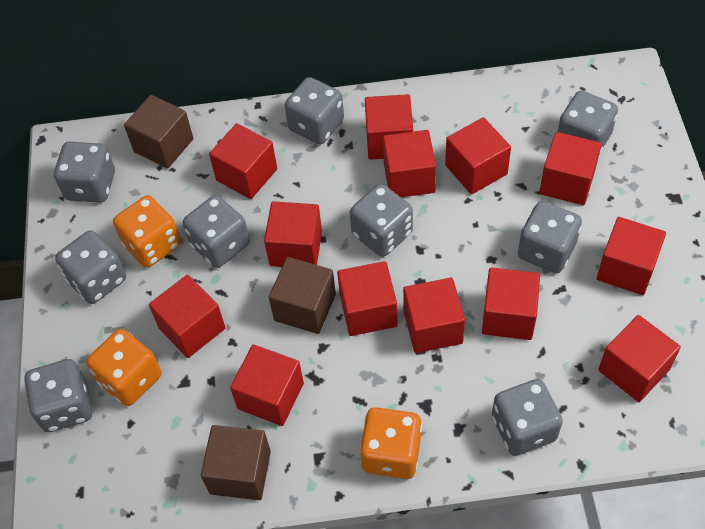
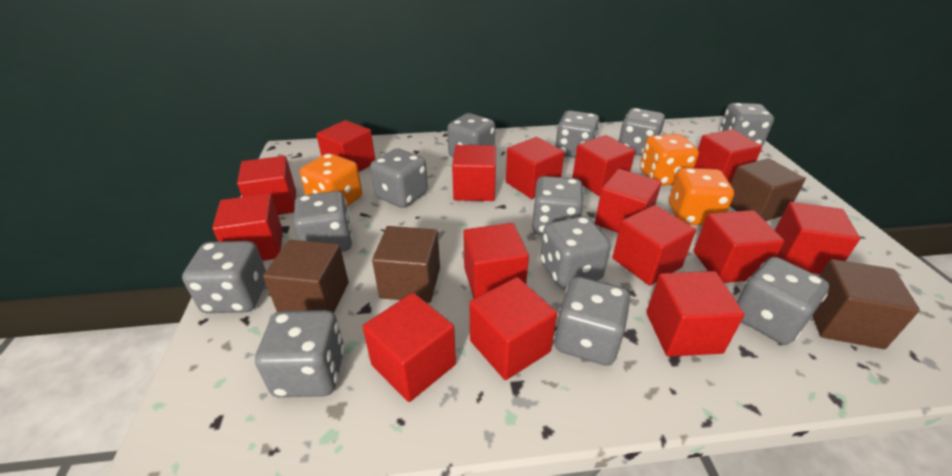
brown cube: 3 -> 4
grey dice: 9 -> 12
red cube: 13 -> 15

